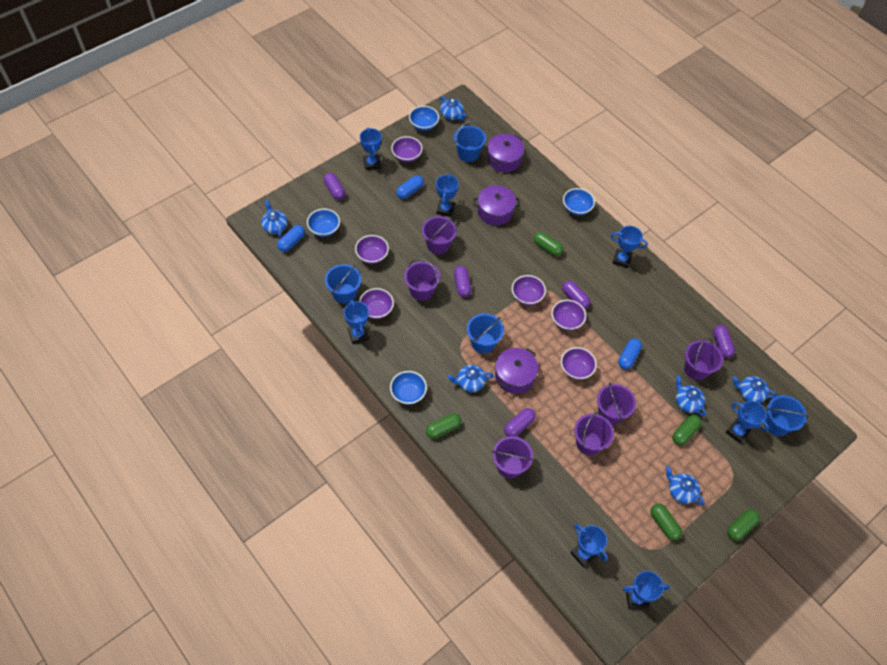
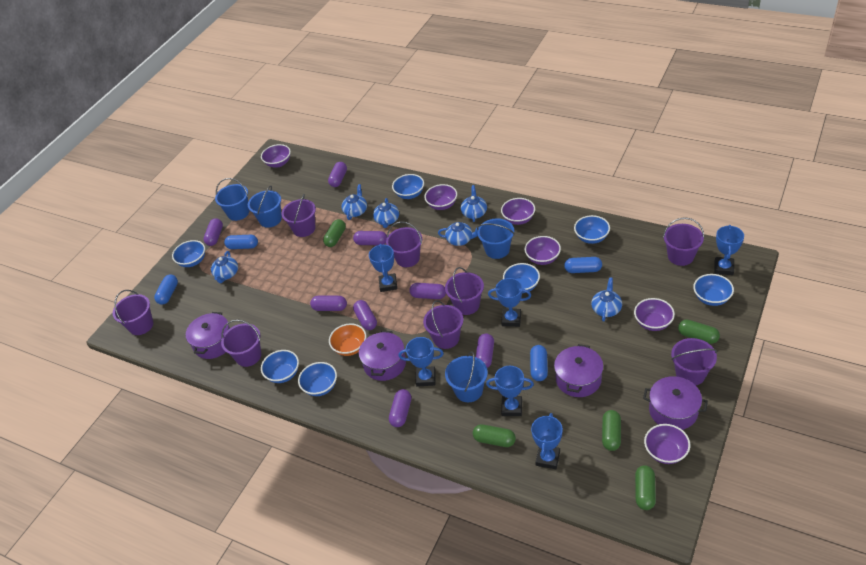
blue bowl: 4 -> 7
blue capsule: 3 -> 4
blue trophy: 7 -> 6
orange bowl: 0 -> 1
purple bucket: 6 -> 8
purple capsule: 5 -> 8
purple pot: 3 -> 4

